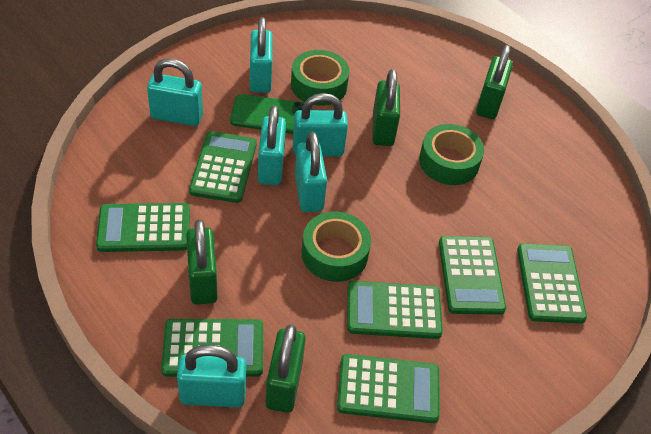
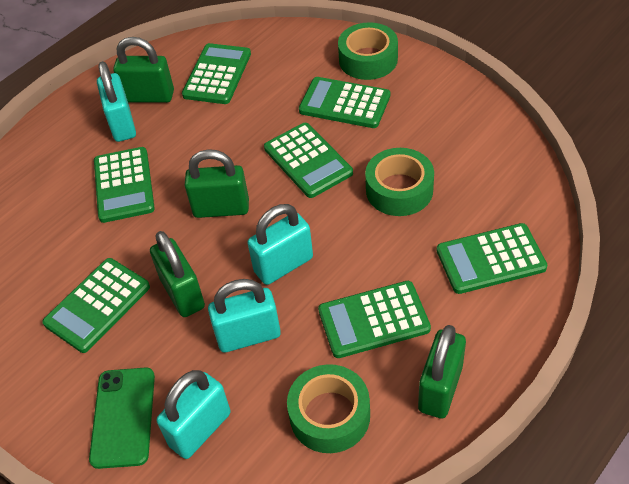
turquoise padlock: 6 -> 4

